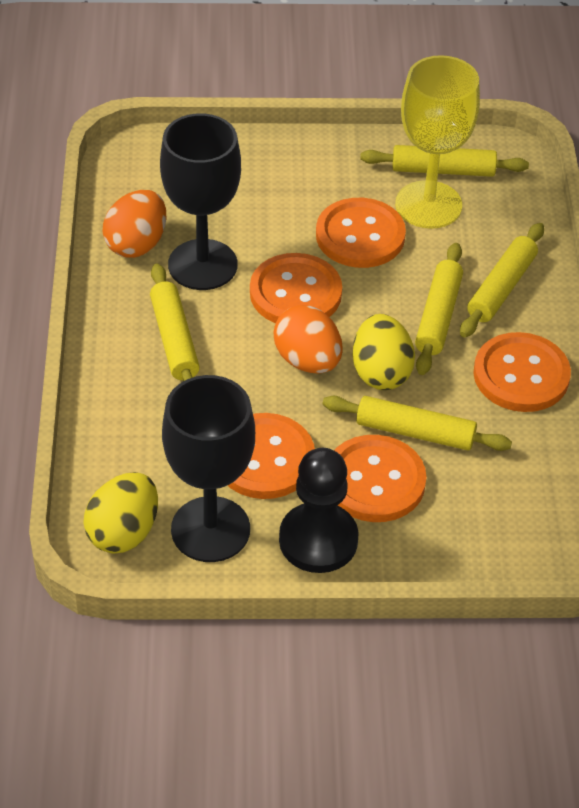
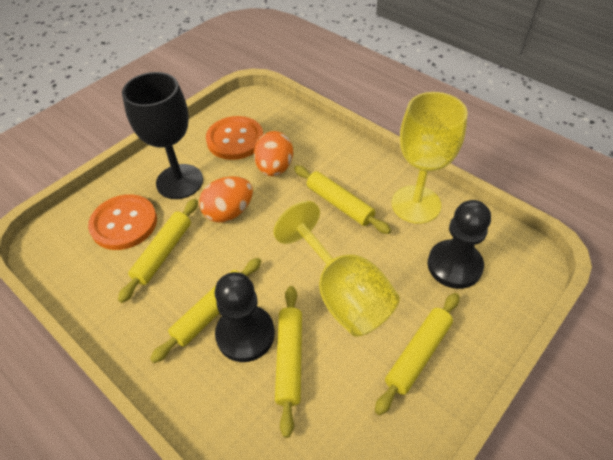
black goblet: 2 -> 1
black pawn: 1 -> 2
orange button: 5 -> 2
yellow egg: 2 -> 0
yellow goblet: 1 -> 2

